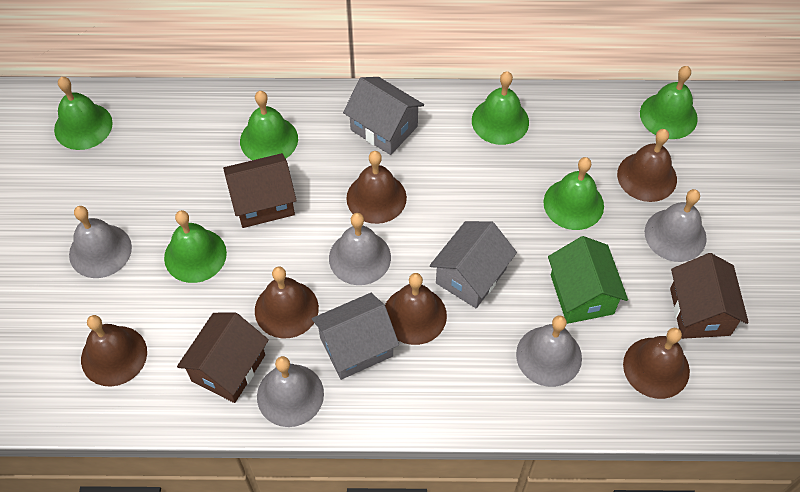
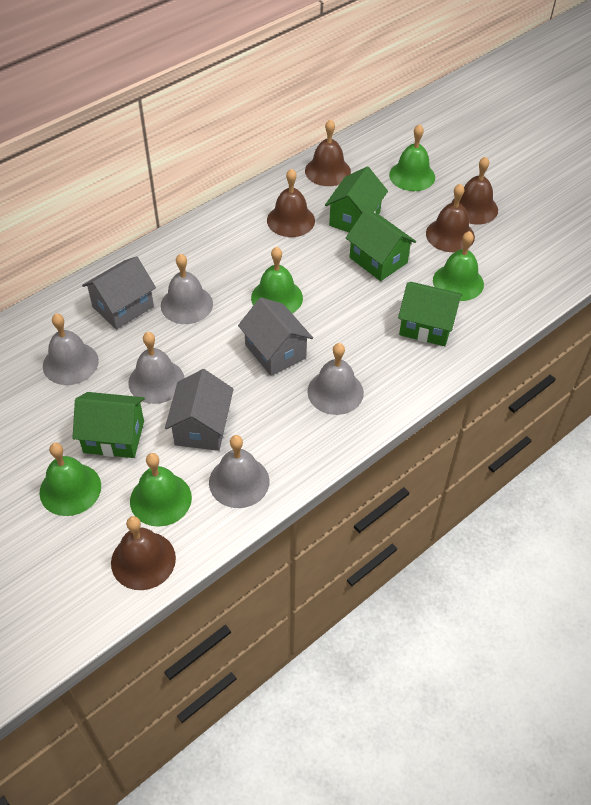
brown bell: 6 -> 5
brown house: 3 -> 0
green bell: 6 -> 5
green house: 1 -> 4

